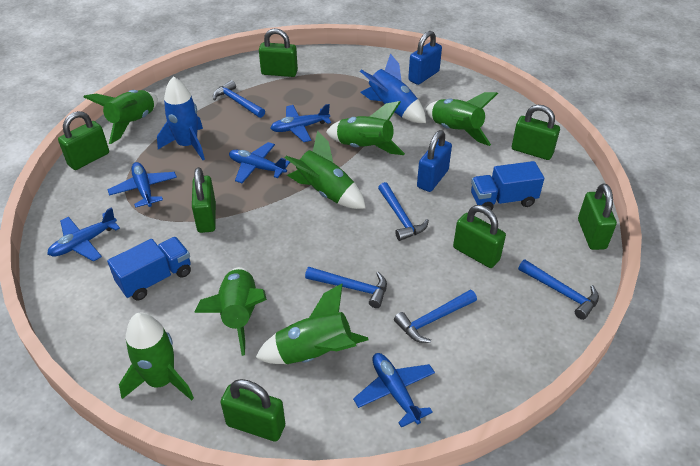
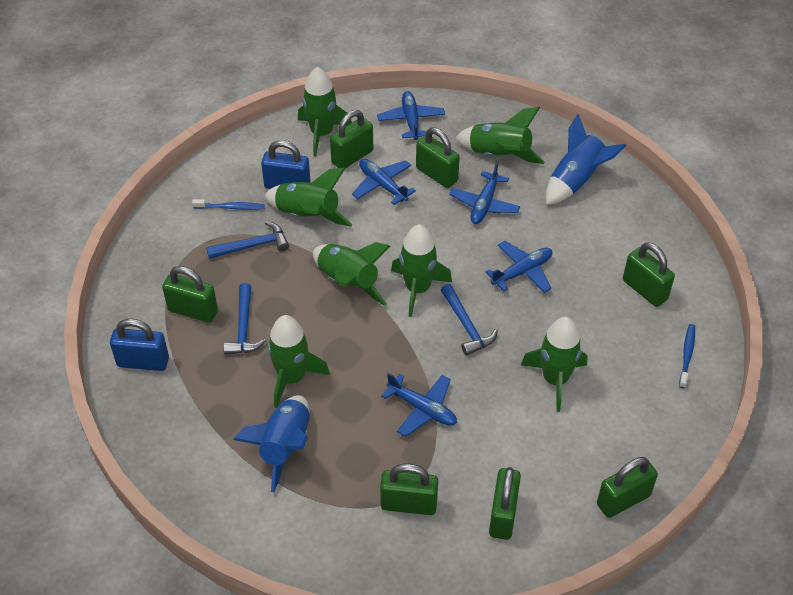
blue hammer: 5 -> 3
blue toothbrush: 0 -> 2
blue truck: 2 -> 0

